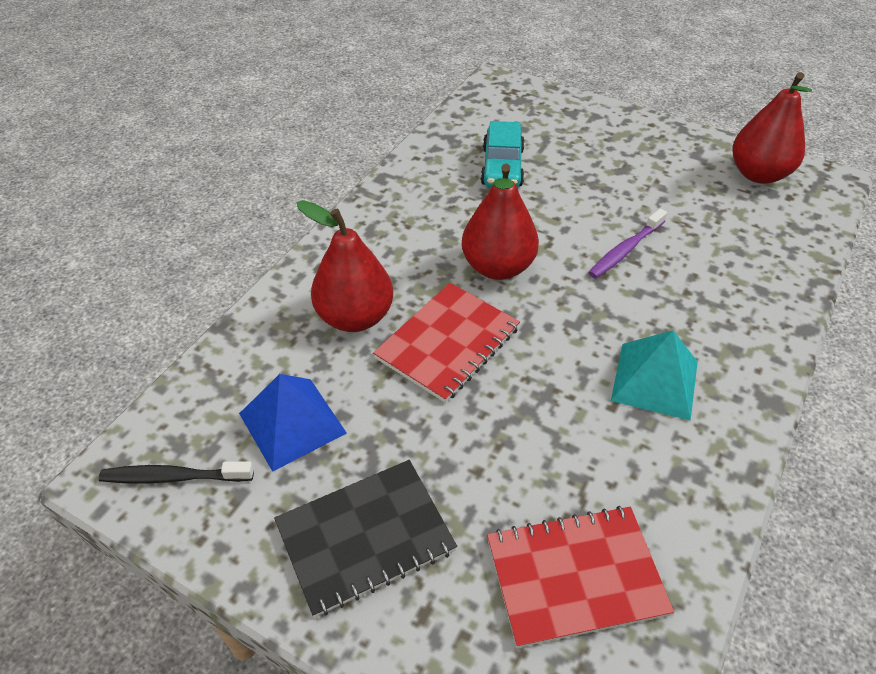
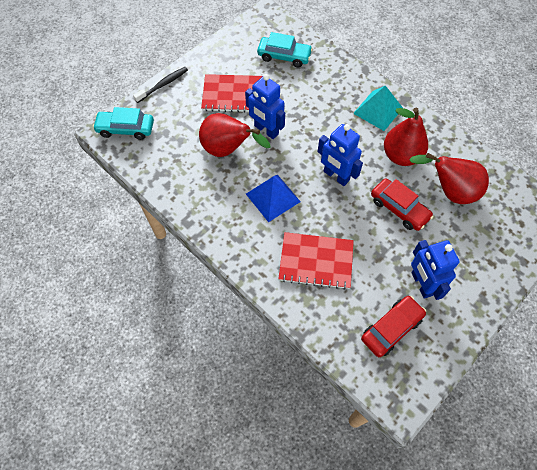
black notebook: 1 -> 0
blue robot: 0 -> 3
purple toothbrush: 1 -> 0
red car: 0 -> 2
turquoise car: 1 -> 2

